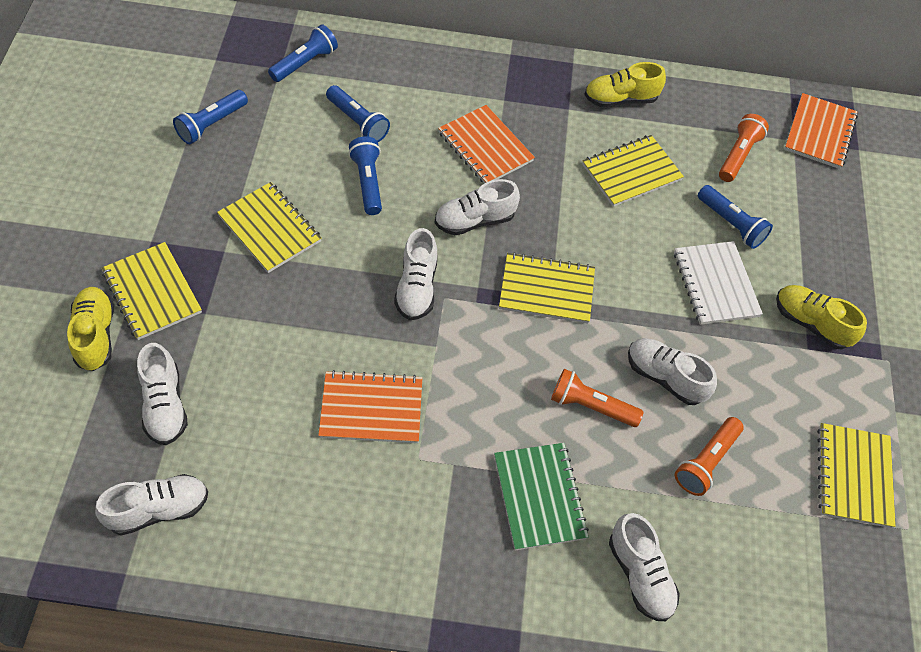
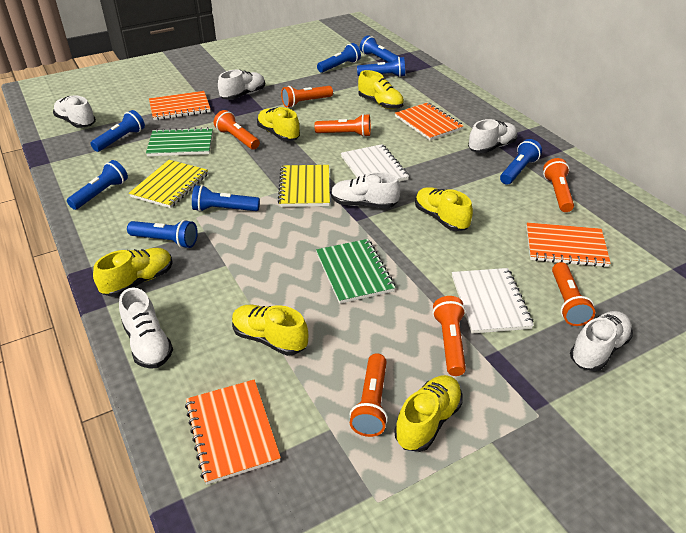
blue flashlight: 5 -> 8
green notebook: 1 -> 2
orange flashlight: 3 -> 7
orange notebook: 3 -> 4
white notebook: 1 -> 2
yellow notebook: 5 -> 2
yellow shoe: 3 -> 6

